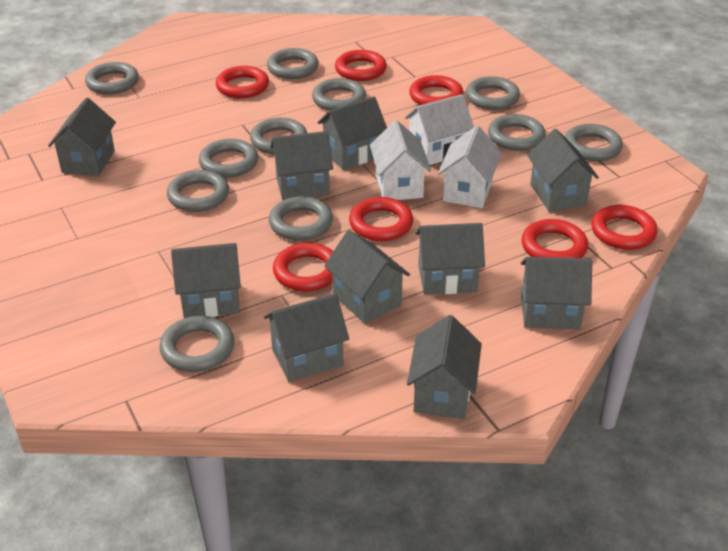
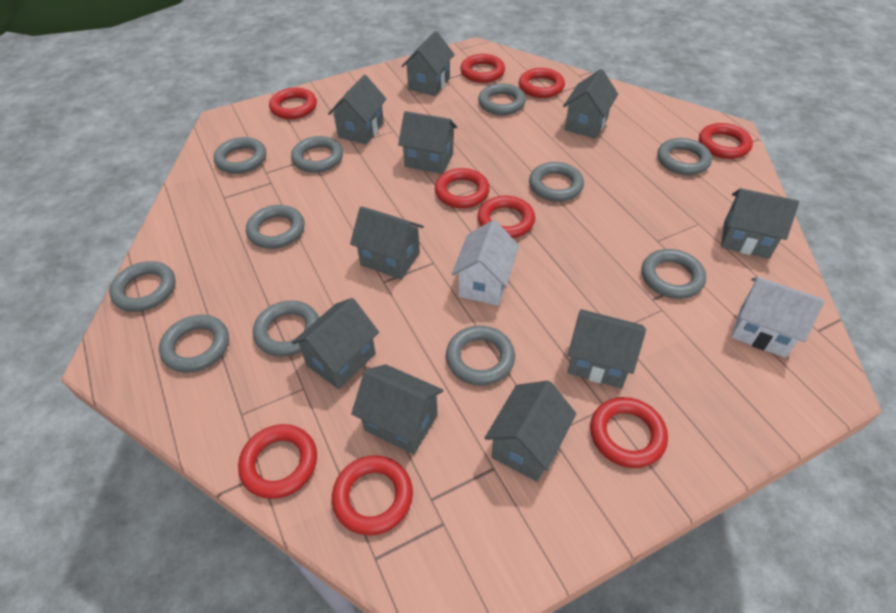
red ring: 7 -> 9
white house: 3 -> 2

